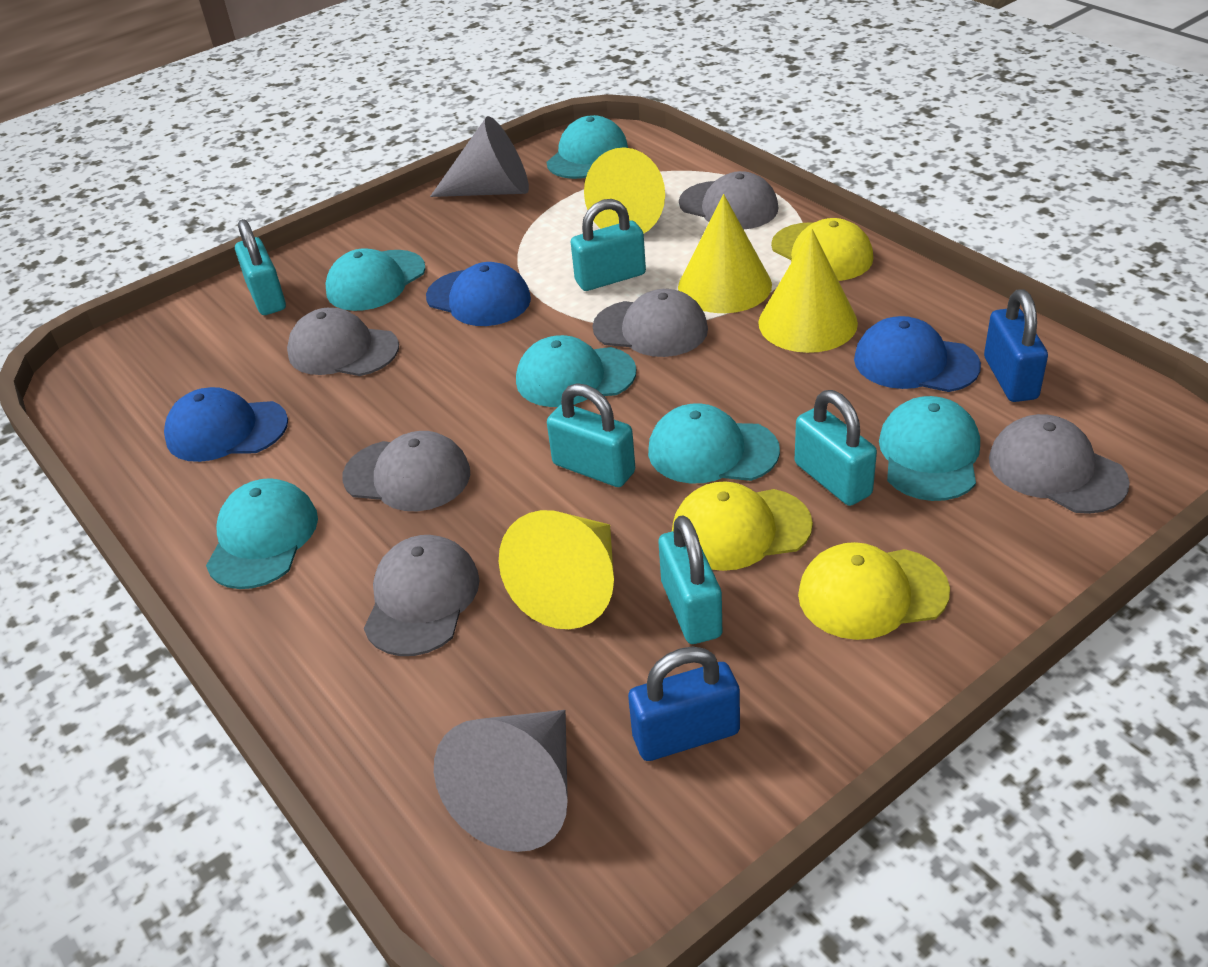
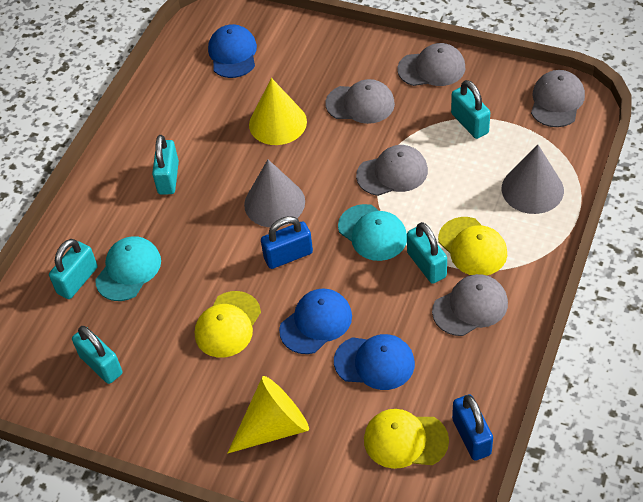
grey cap: 6 -> 5
turquoise cap: 6 -> 2
yellow cone: 4 -> 2

